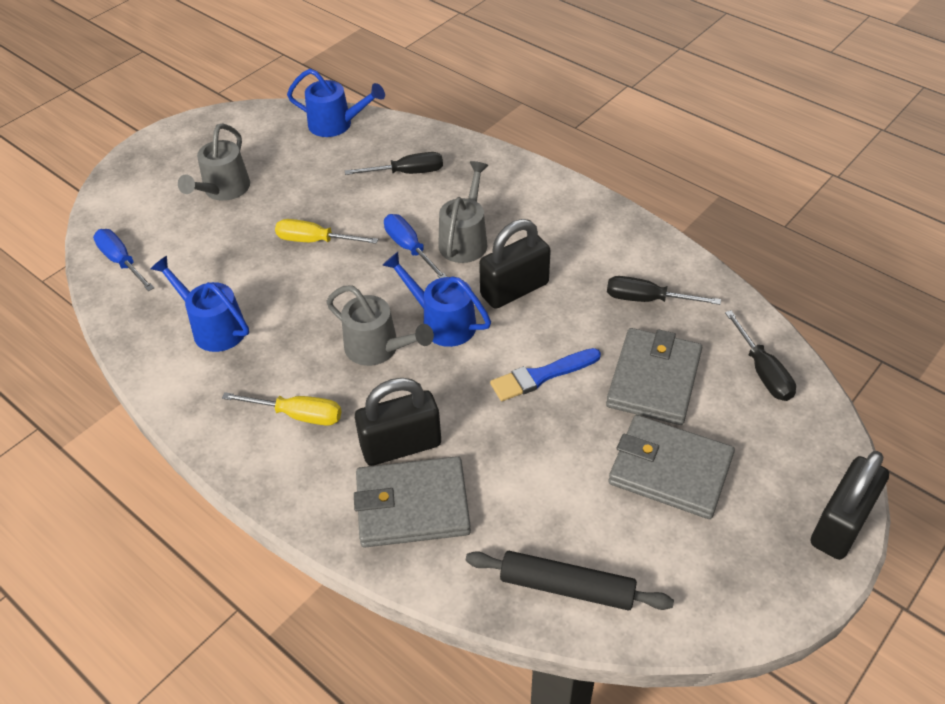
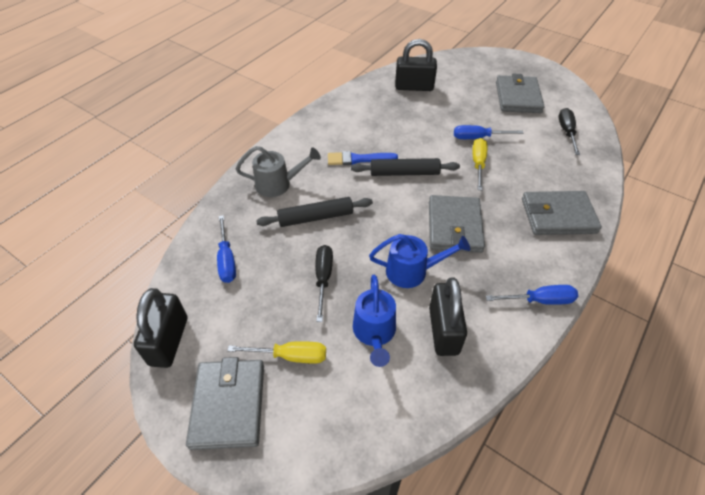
black rolling pin: 1 -> 2
black screwdriver: 3 -> 2
blue screwdriver: 2 -> 3
blue watering can: 3 -> 2
grey wallet: 3 -> 4
grey watering can: 3 -> 1

